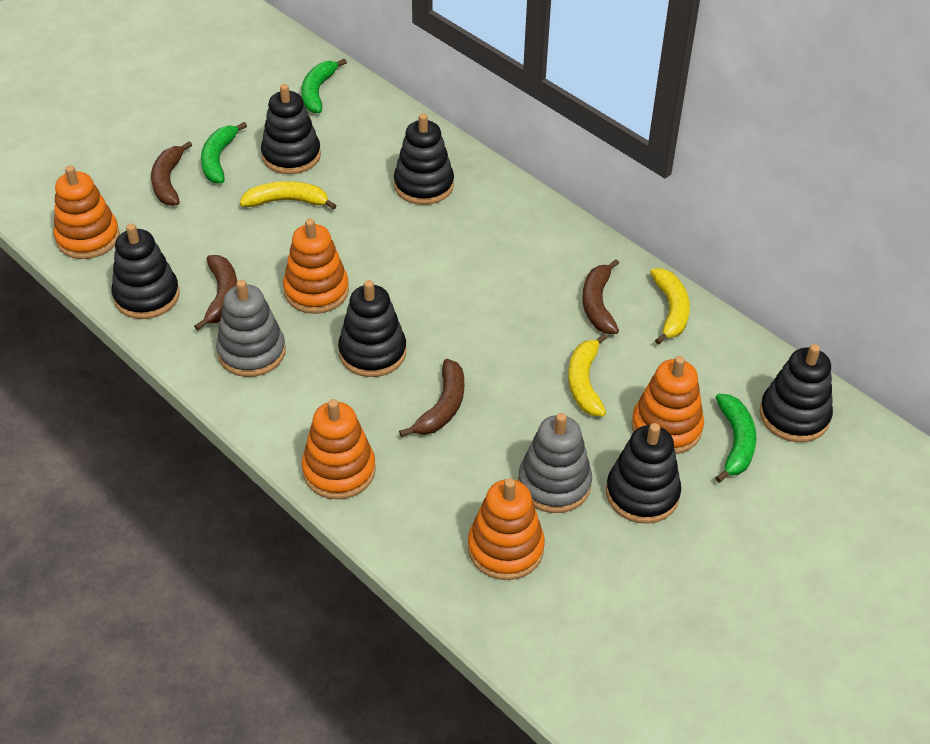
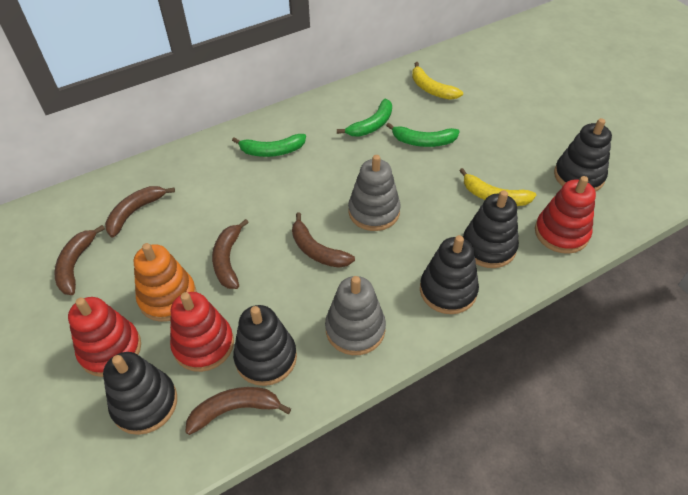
black stacking toy: 6 -> 5
brown banana: 4 -> 5
orange stacking toy: 5 -> 1
red stacking toy: 0 -> 3
yellow banana: 3 -> 2

